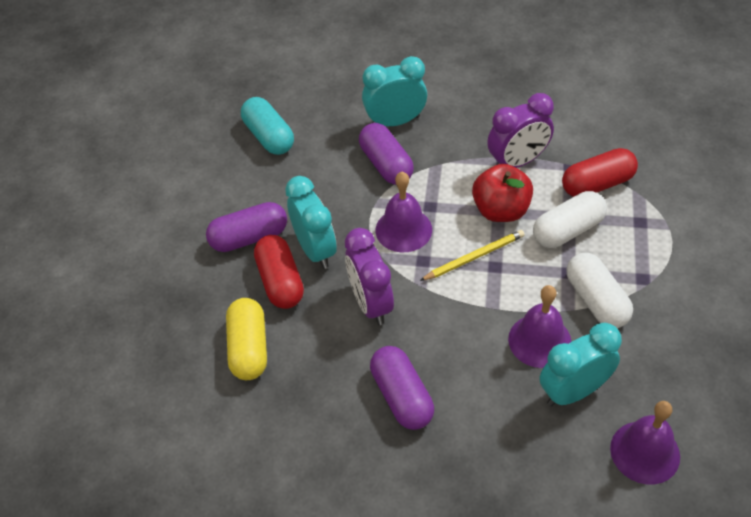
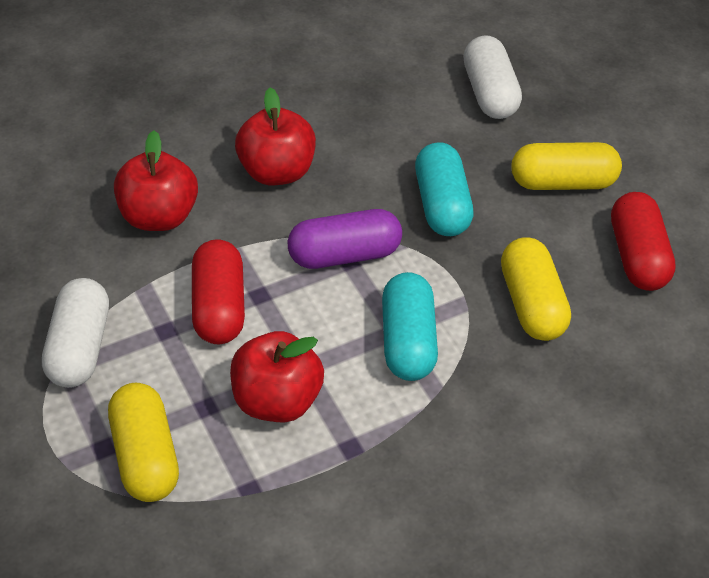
purple bell: 3 -> 0
purple capsule: 3 -> 1
purple clock: 2 -> 0
red apple: 1 -> 3
turquoise capsule: 1 -> 2
turquoise clock: 3 -> 0
yellow capsule: 1 -> 3
yellow pencil: 1 -> 0

